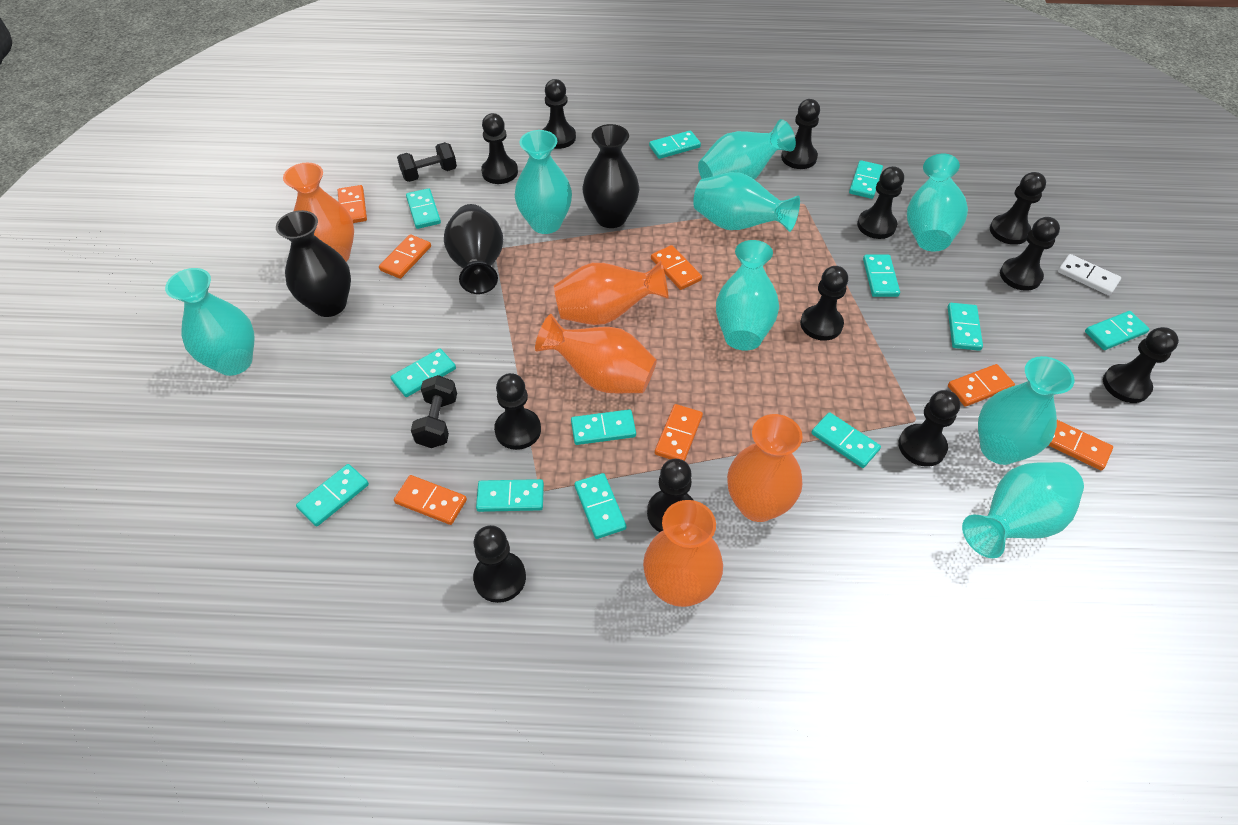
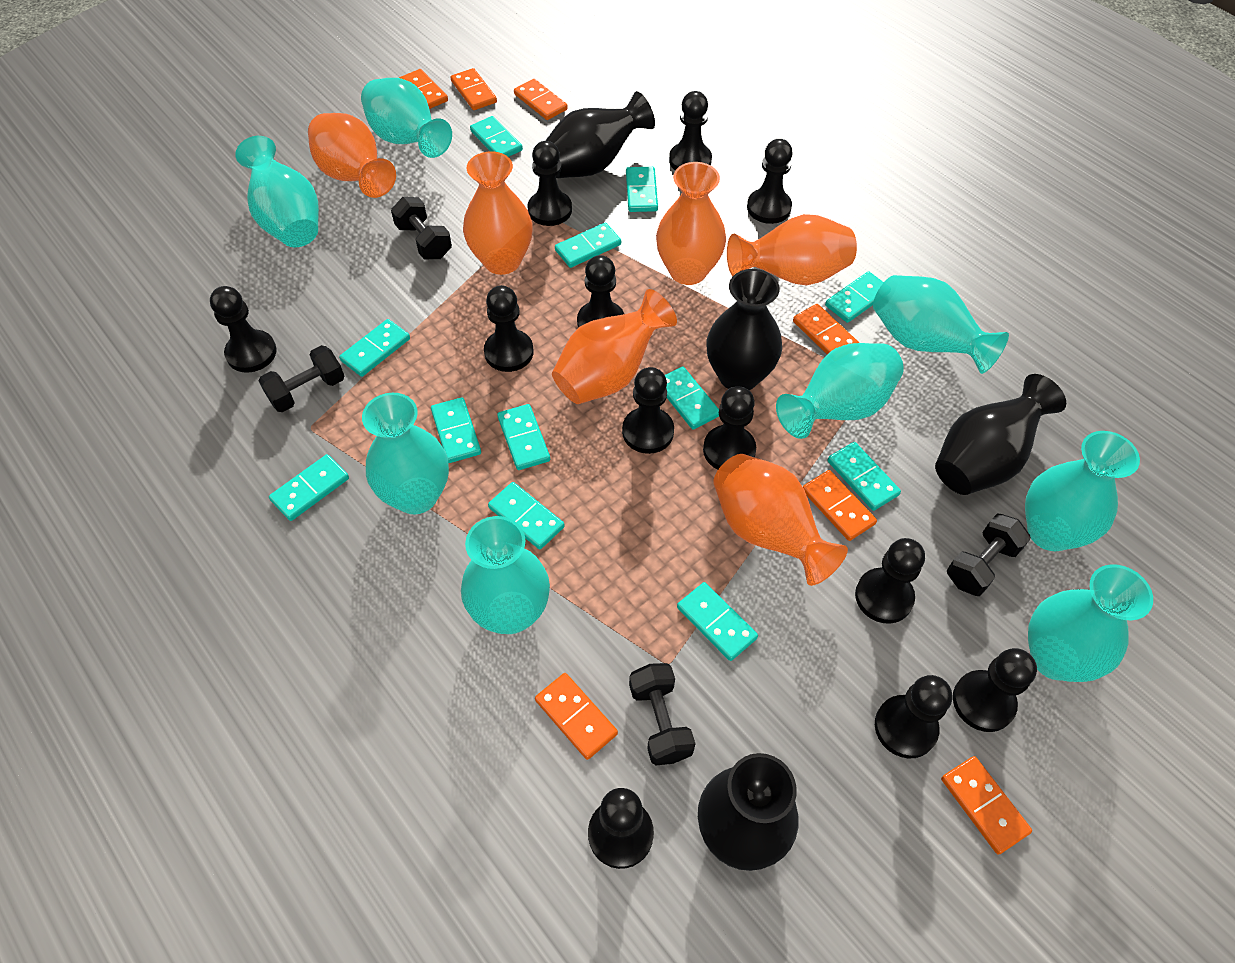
black dumbbell: 2 -> 4
black vase: 3 -> 4
orange vase: 5 -> 6
white domino: 1 -> 0

